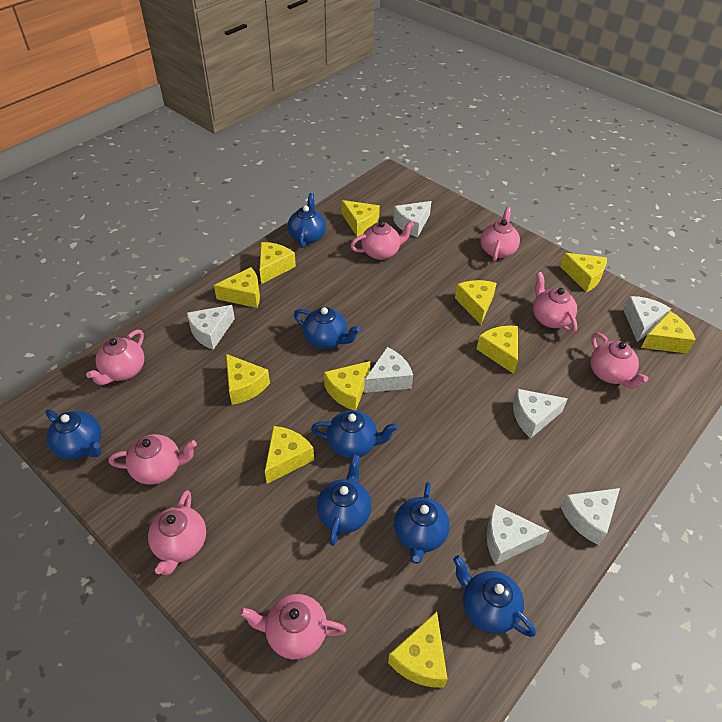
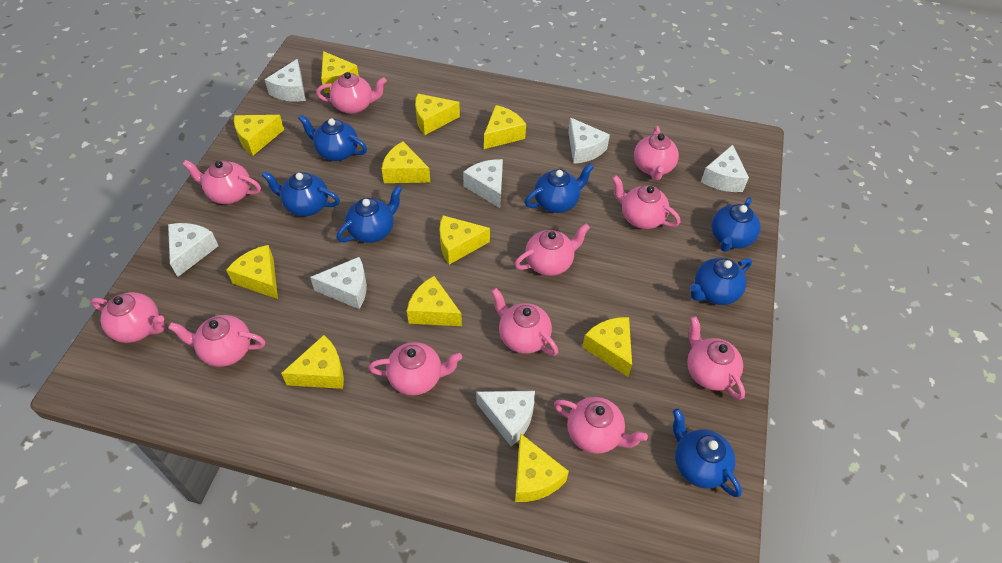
pink teapot: 8 -> 11

